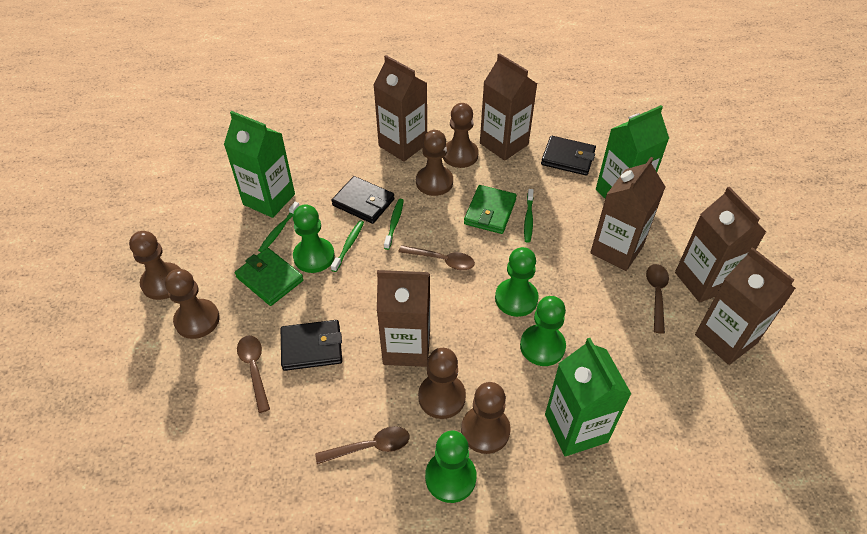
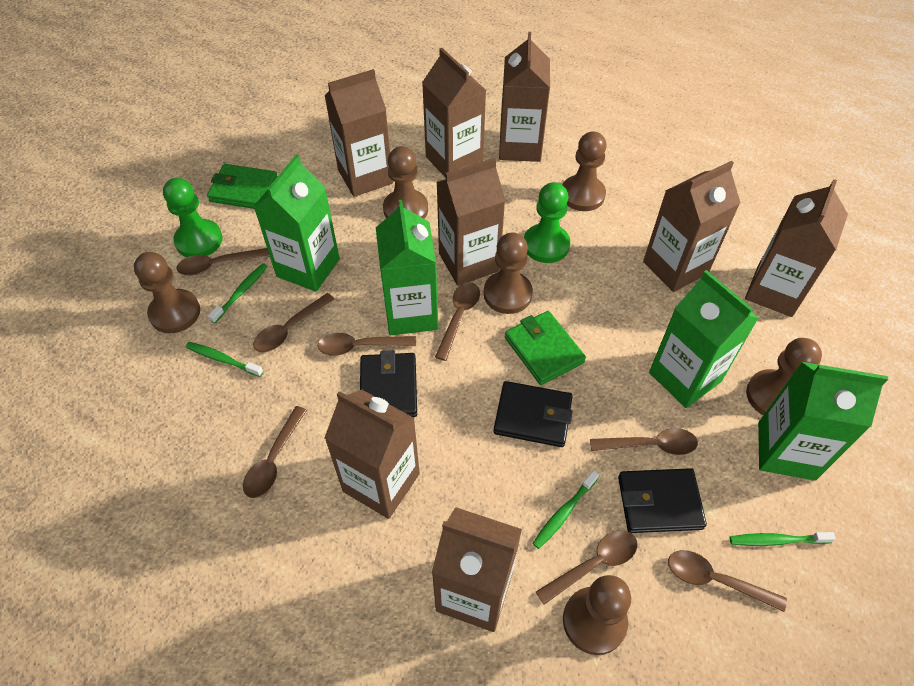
brown carton: 6 -> 8
brown spoon: 4 -> 8
green carton: 3 -> 4
green pawn: 4 -> 2

